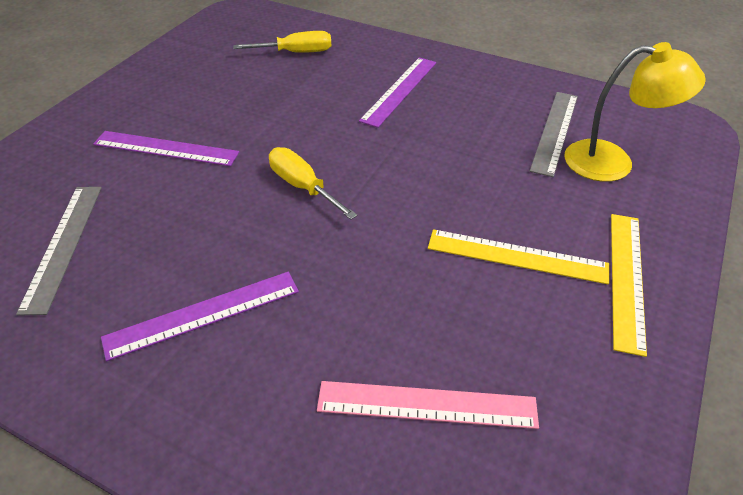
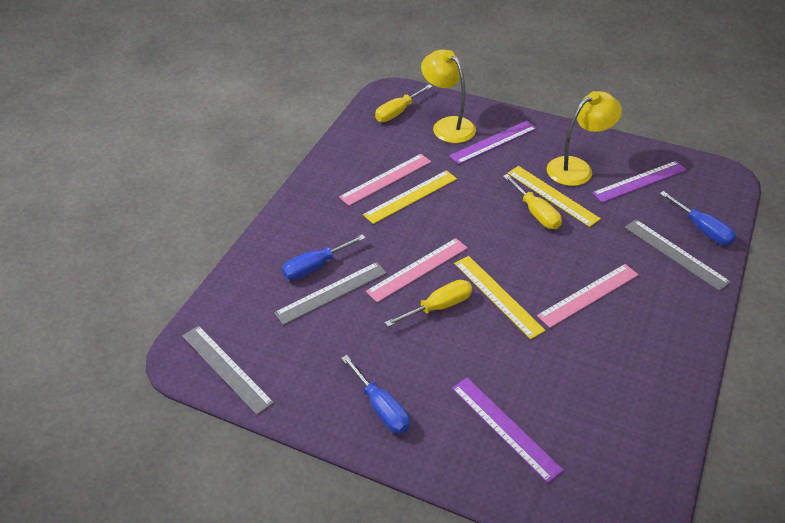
blue screwdriver: 0 -> 3
grey ruler: 2 -> 3
pink ruler: 1 -> 3
yellow lamp: 1 -> 2
yellow ruler: 2 -> 3
yellow screwdriver: 2 -> 3

